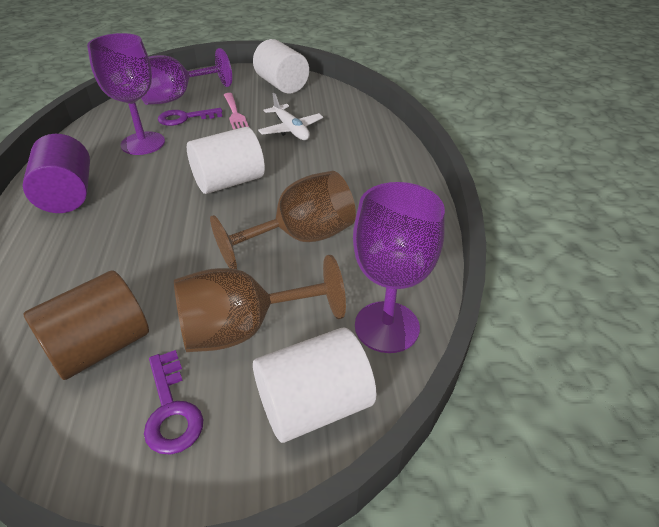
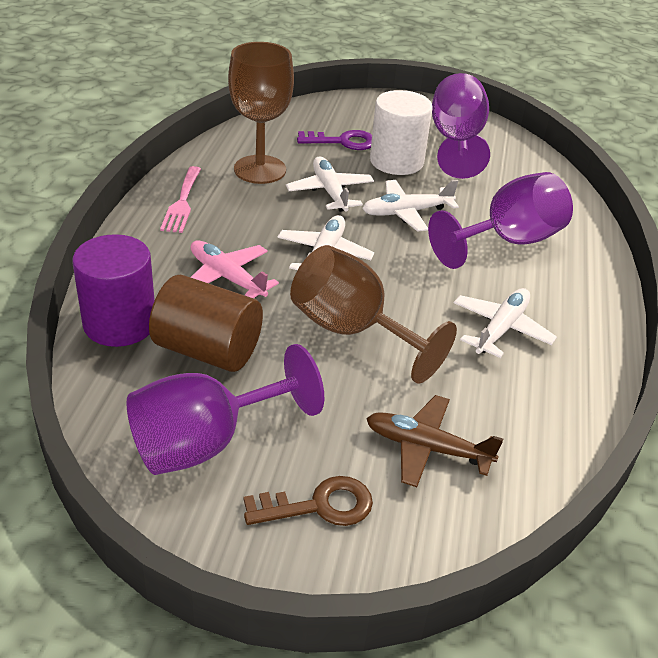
brown key: 0 -> 1
brown plane: 0 -> 1
pink plane: 0 -> 1
purple key: 2 -> 1
white cylinder: 3 -> 1
white plane: 1 -> 4

